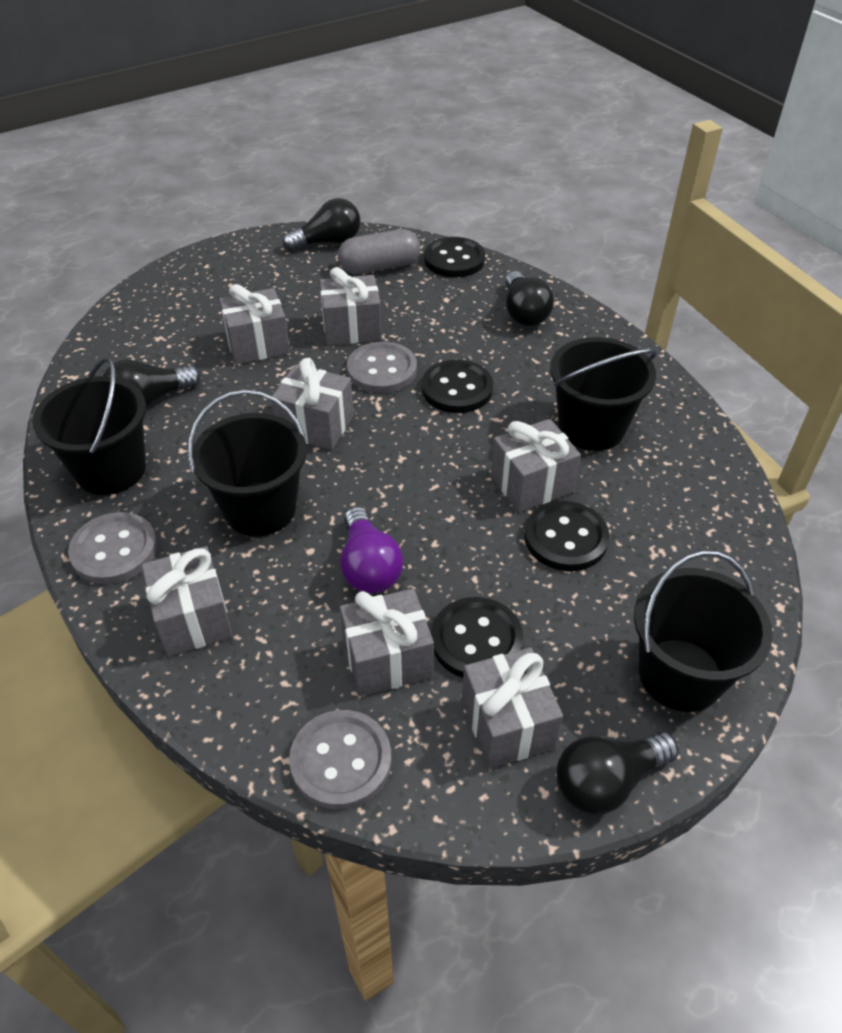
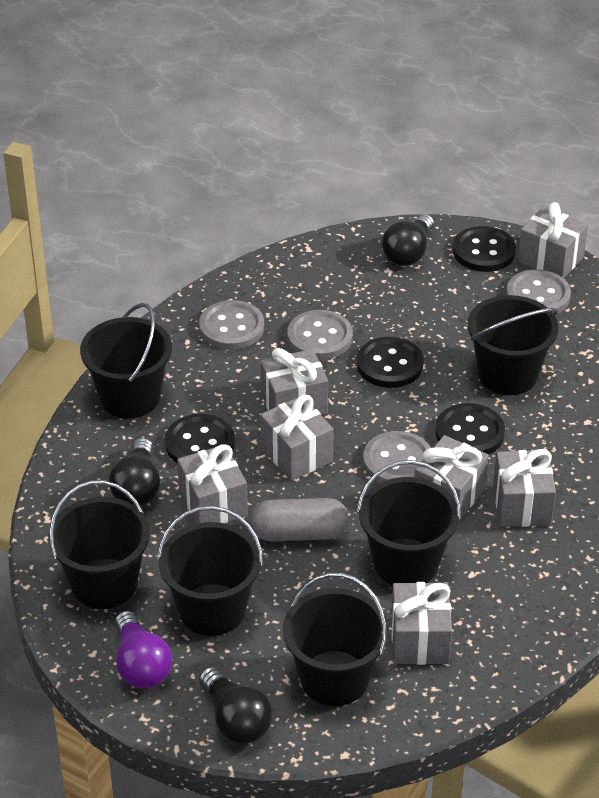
black bucket: 4 -> 6
black light bulb: 4 -> 3
grey button: 3 -> 4

